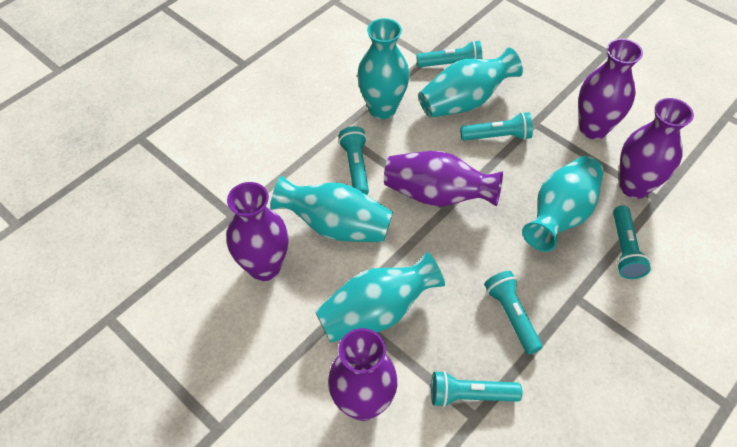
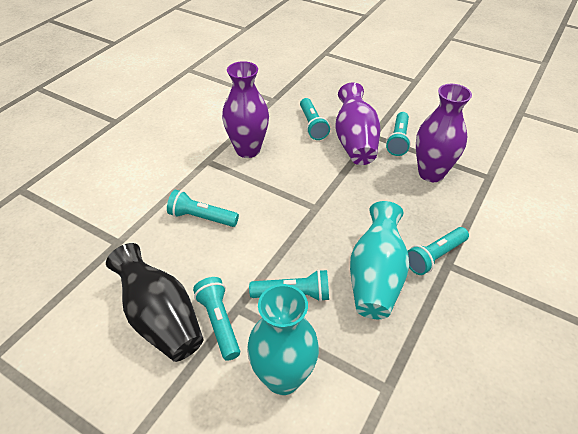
black vase: 0 -> 1
purple vase: 5 -> 3
turquoise vase: 5 -> 2

